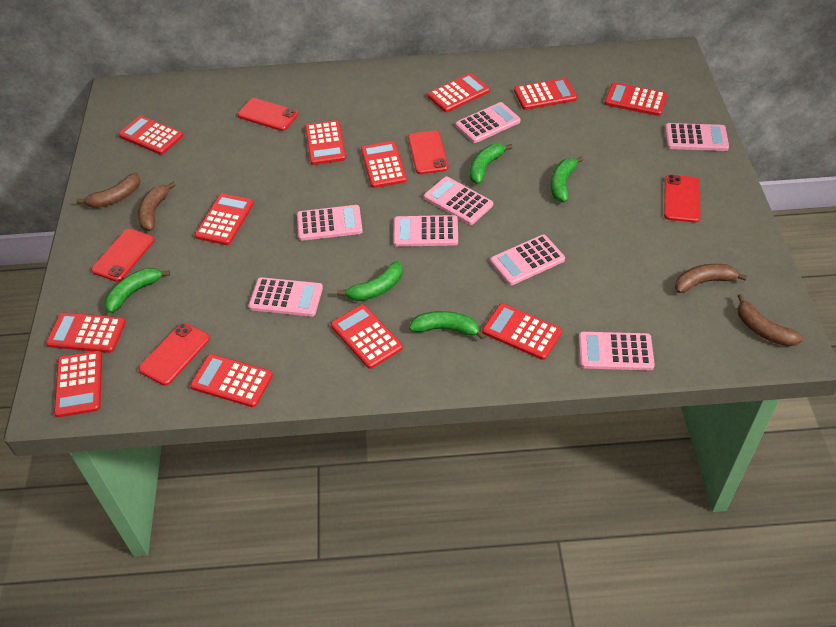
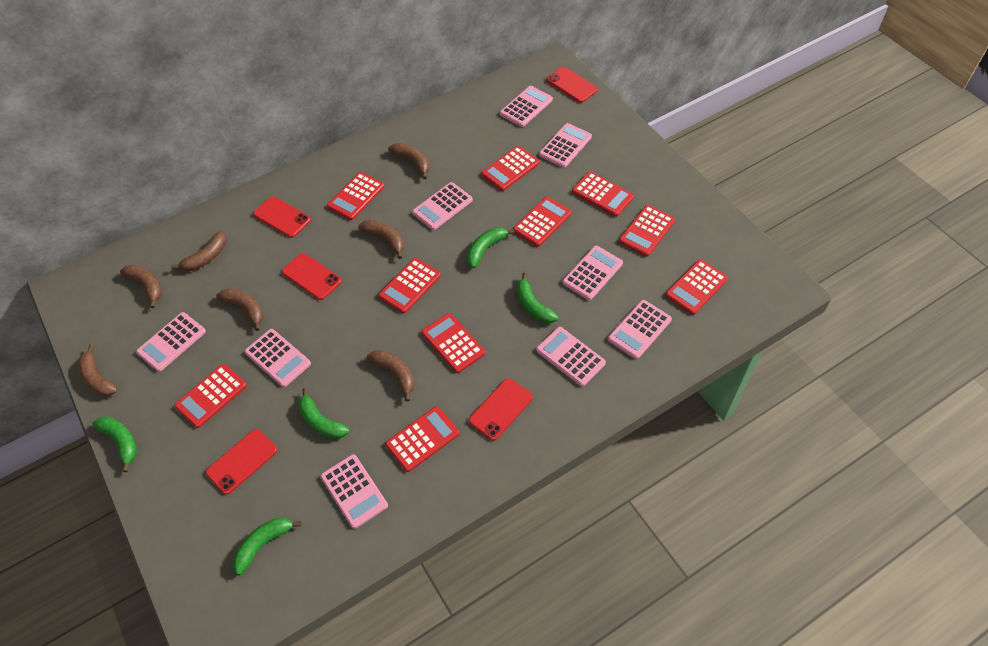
brown banana: 4 -> 7
pink calculator: 8 -> 9
red calculator: 12 -> 10

